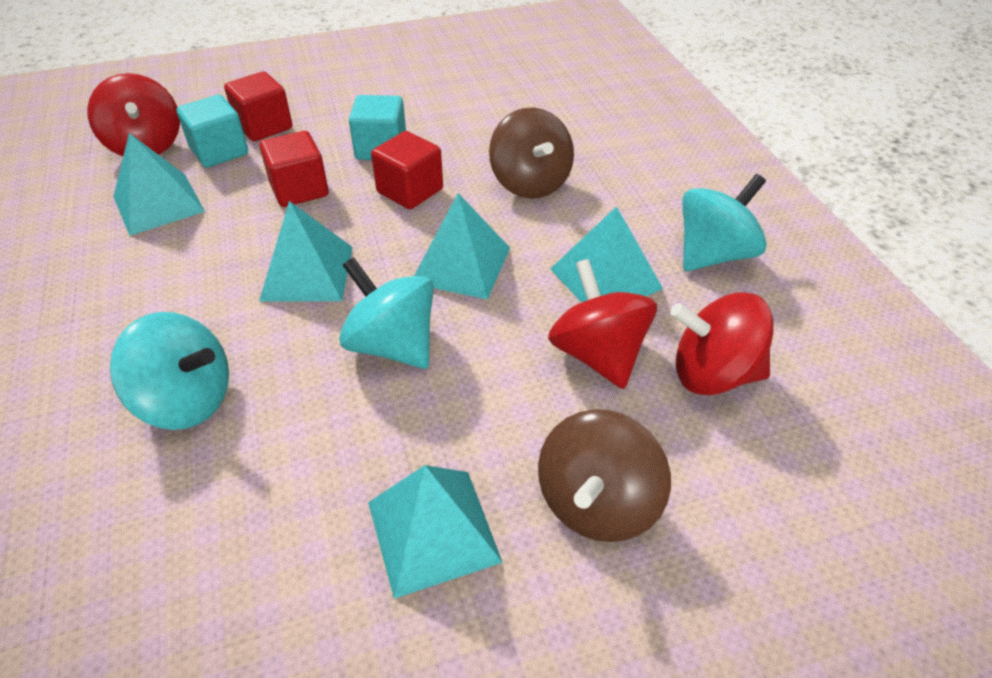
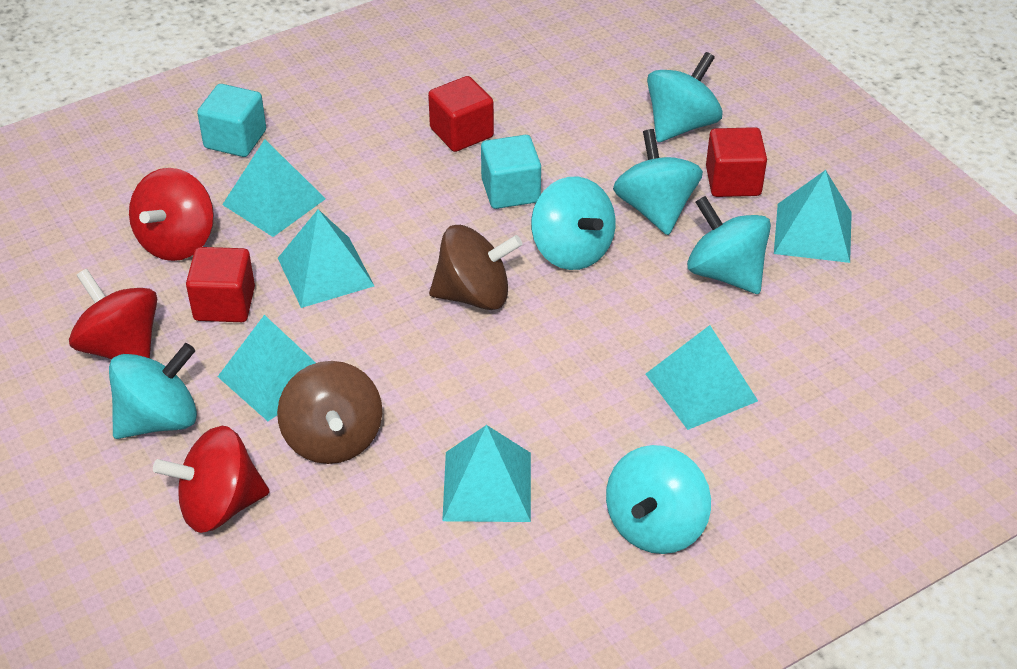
turquoise pyramid: 5 -> 6
turquoise spinning top: 3 -> 6

